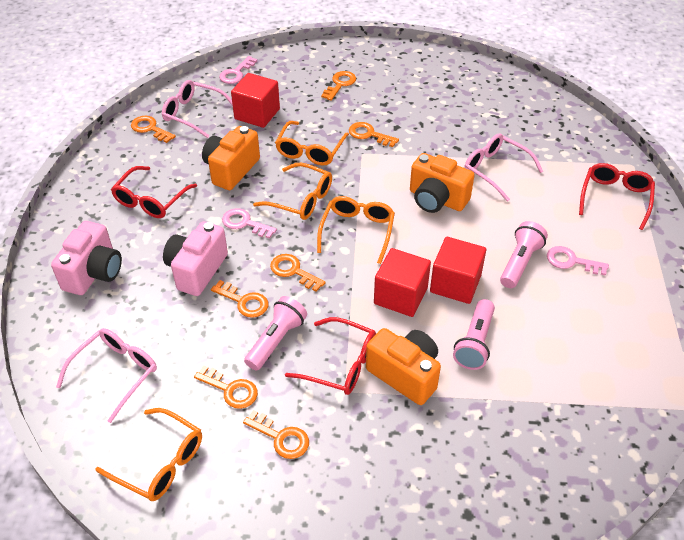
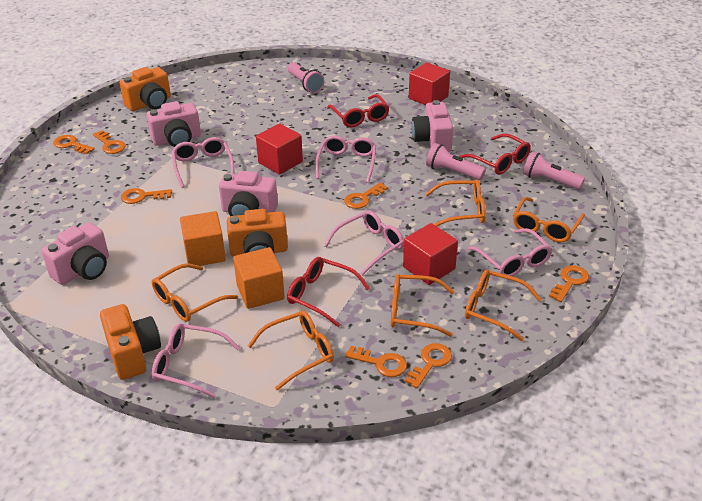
orange cube: 0 -> 2
orange glasses: 4 -> 6
pink camera: 2 -> 4
pink glasses: 3 -> 5
pink key: 3 -> 0

